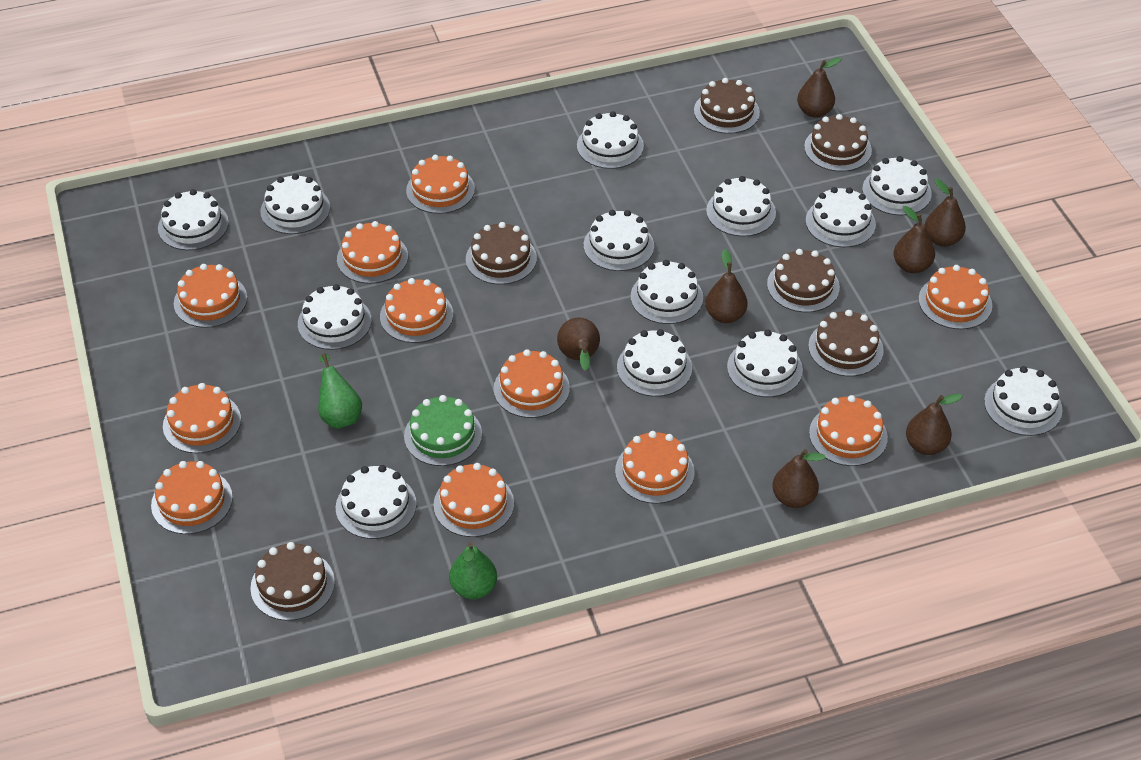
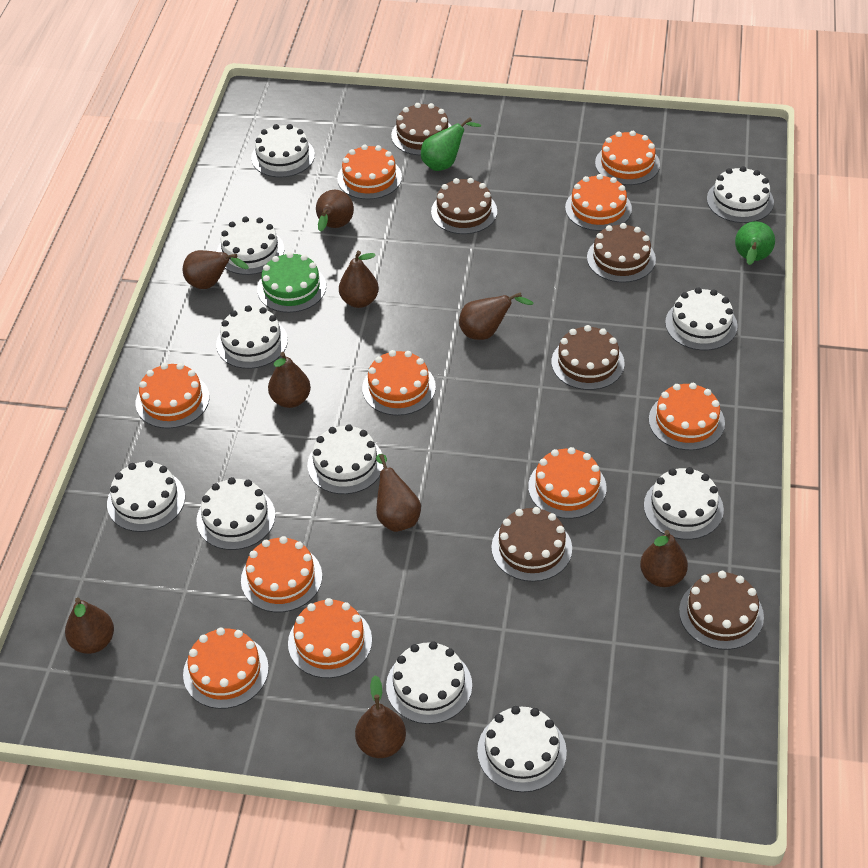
brown pear: 7 -> 9
orange cake: 11 -> 10
white cake: 13 -> 11

